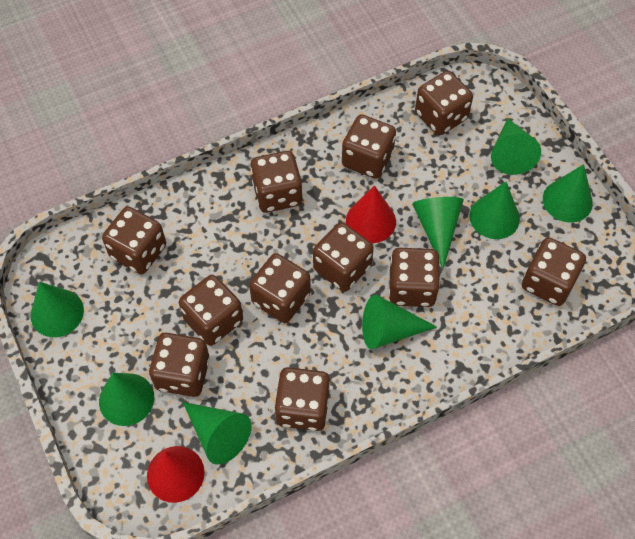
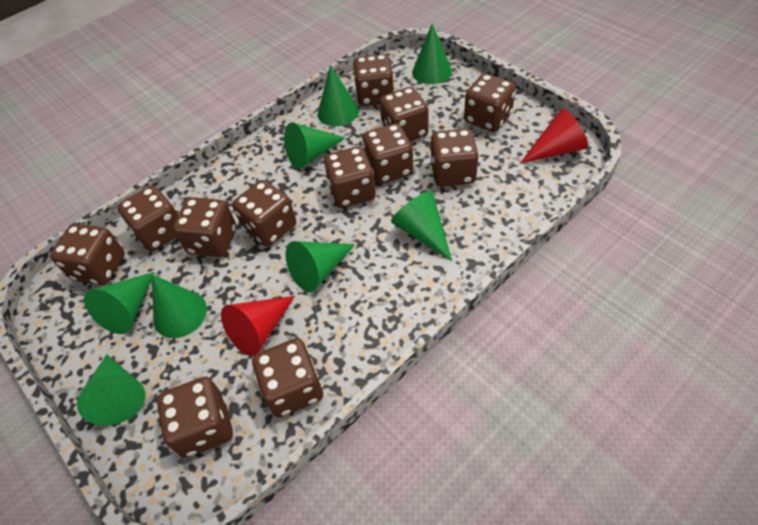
brown dice: 11 -> 12

